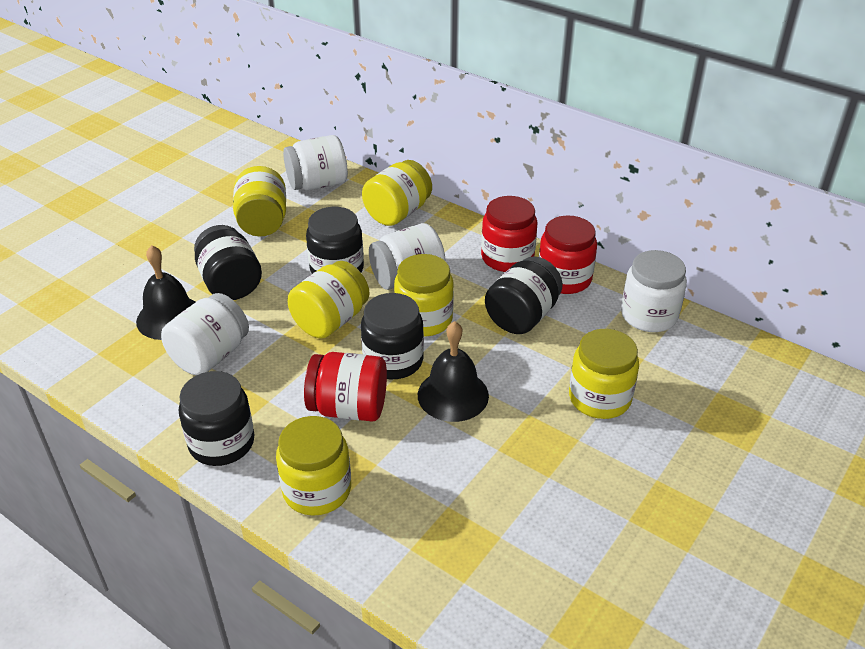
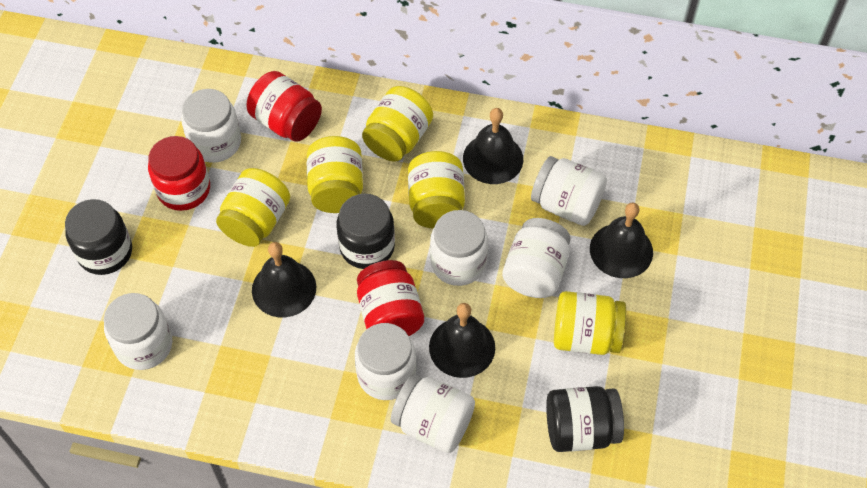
black bell: 2 -> 4
black jar: 5 -> 3
white jar: 4 -> 7
yellow jar: 6 -> 5

